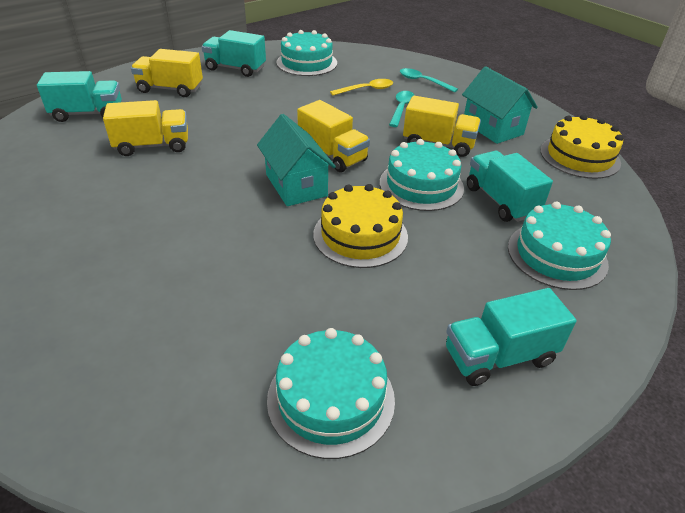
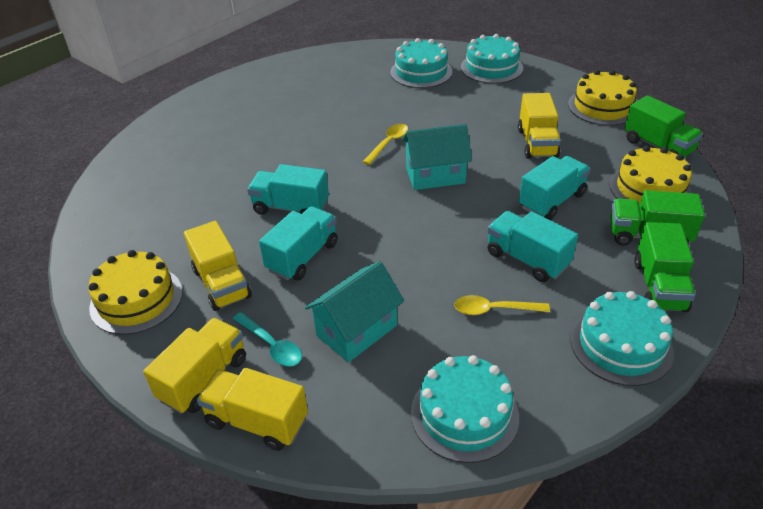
green truck: 0 -> 3
turquoise spoon: 2 -> 1
yellow cake: 2 -> 3
yellow spoon: 1 -> 2

